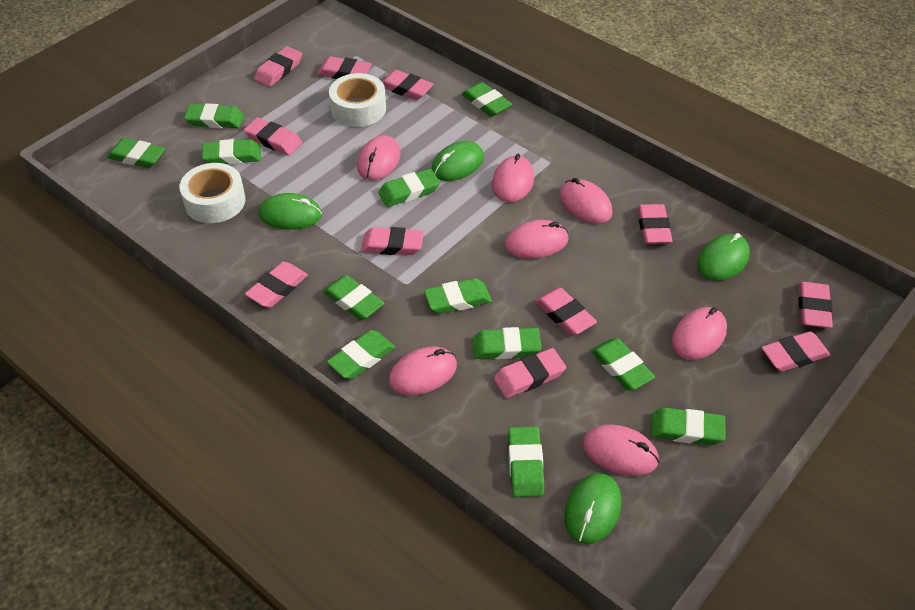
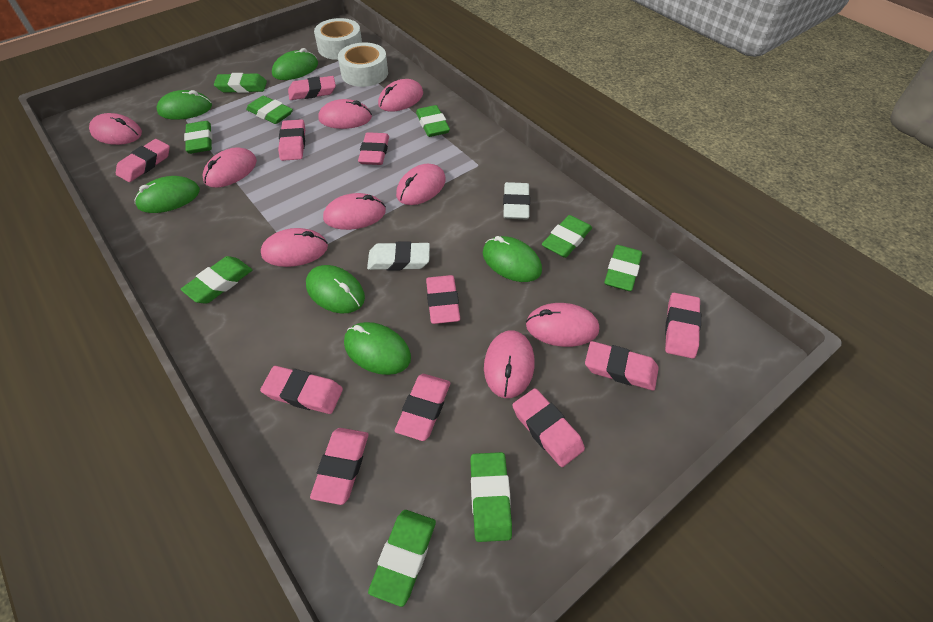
green eraser: 12 -> 9
green mouse: 4 -> 6
pink mouse: 7 -> 9
white eraser: 0 -> 2

